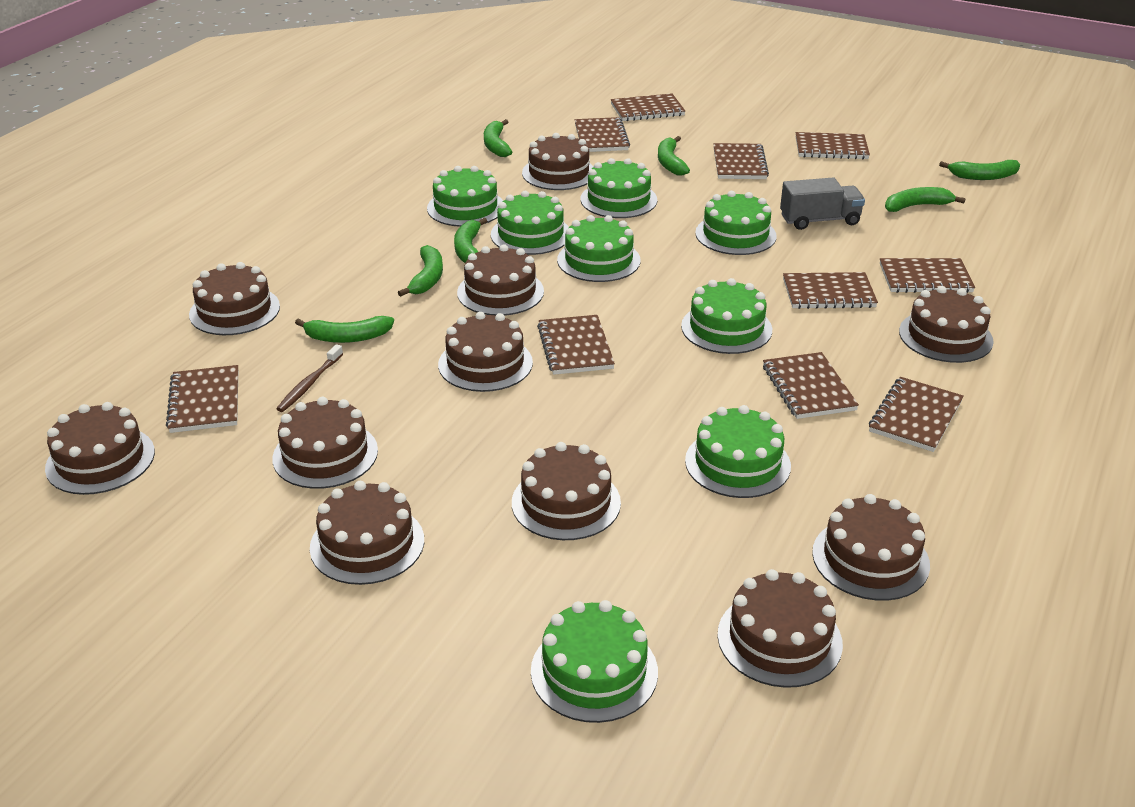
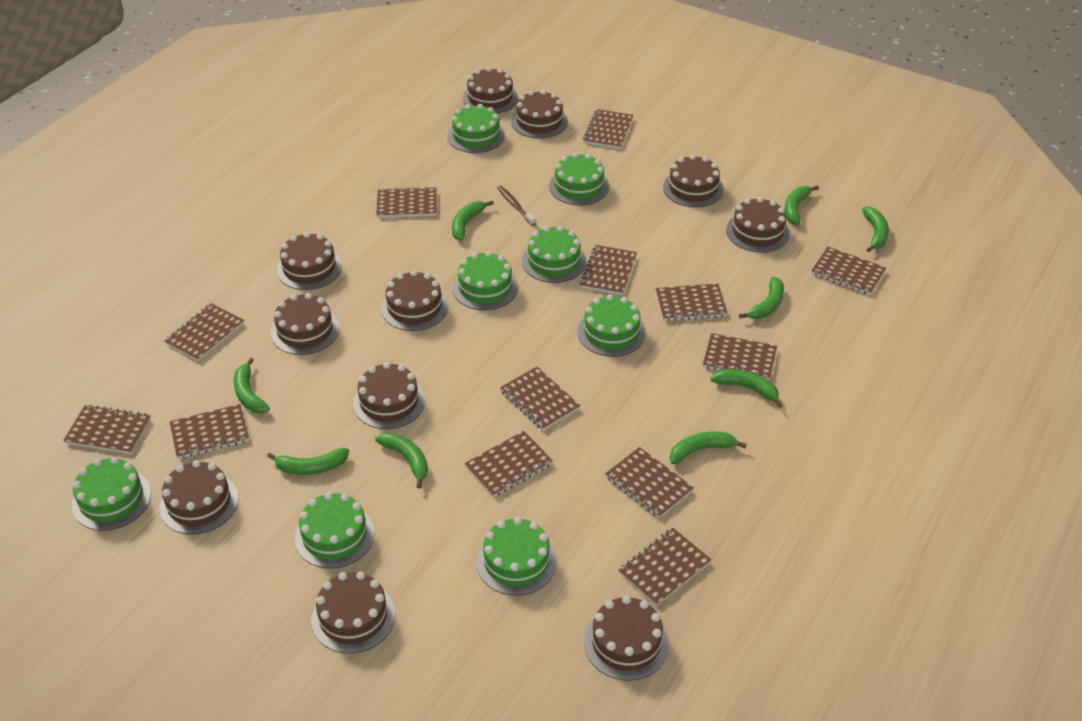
brown notebook: 10 -> 13
green banana: 7 -> 9
grey truck: 1 -> 0

